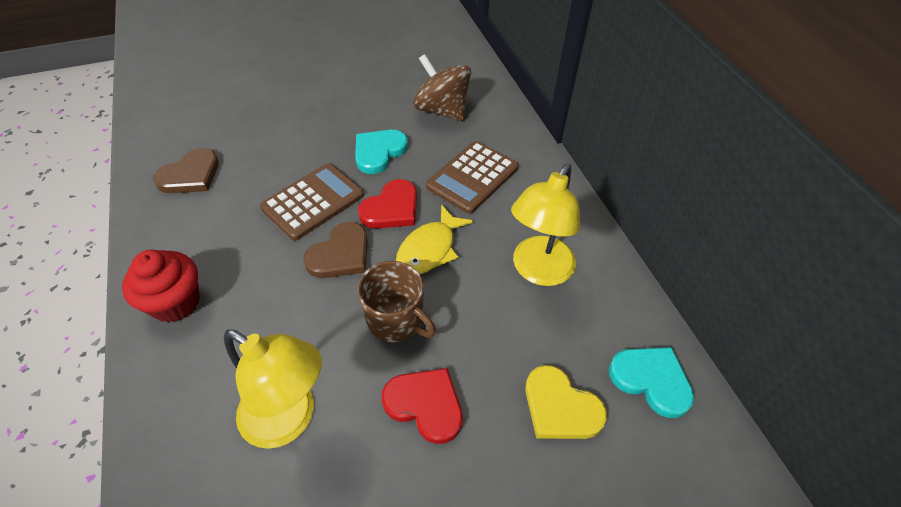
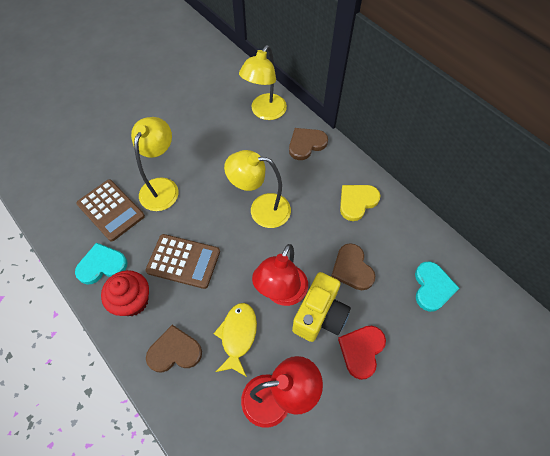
brown heart: 2 -> 3
brown mug: 1 -> 0
brown spinning top: 1 -> 0
red heart: 2 -> 1
red lamp: 0 -> 2
yellow camera: 0 -> 1
yellow lamp: 2 -> 3

